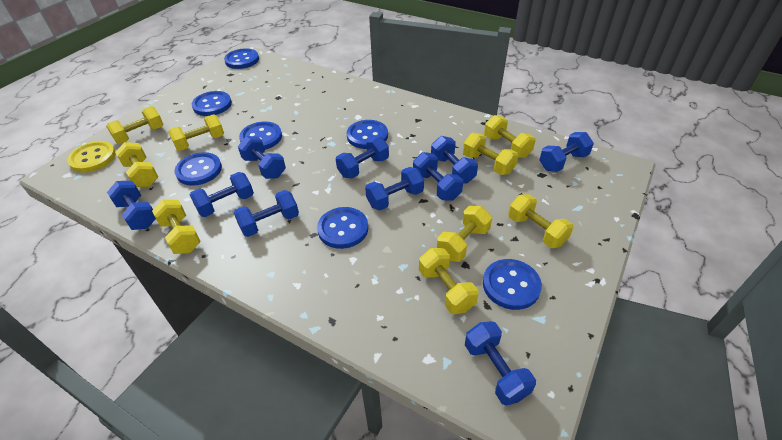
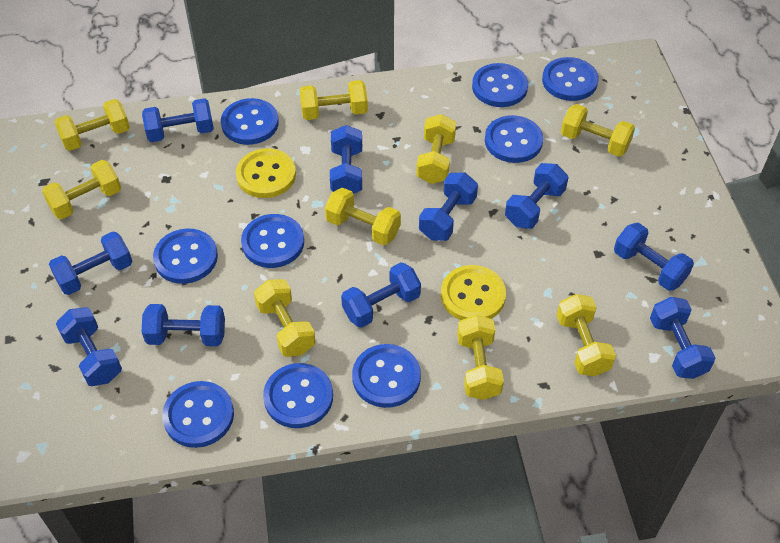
blue button: 7 -> 9
yellow button: 1 -> 2

